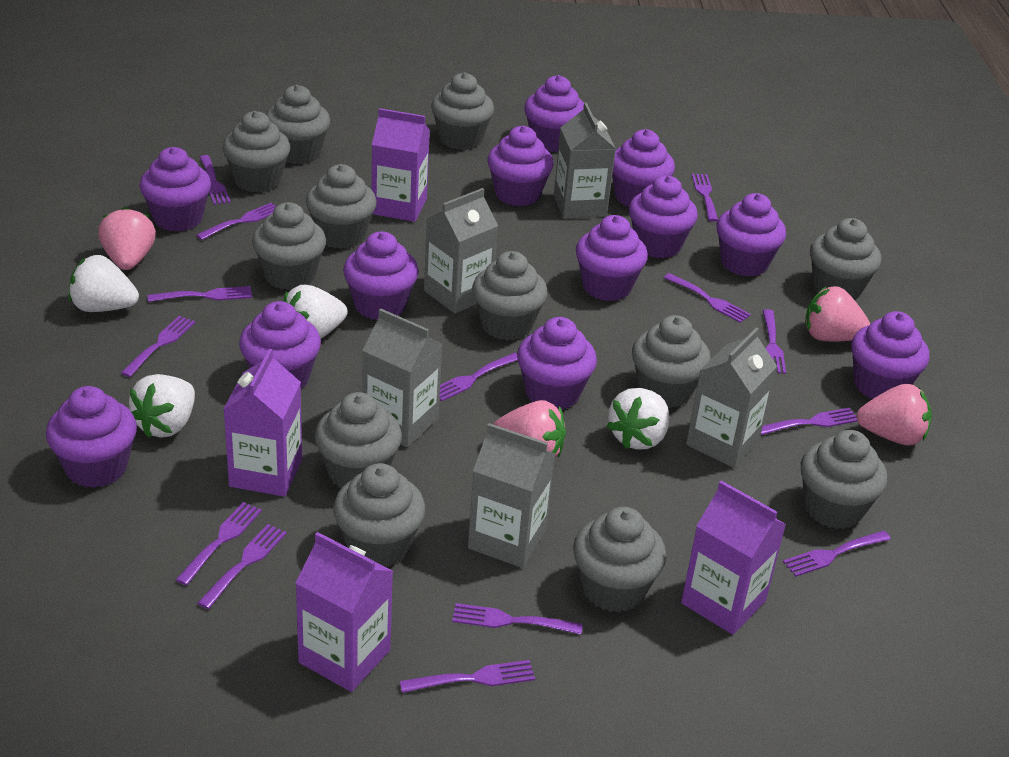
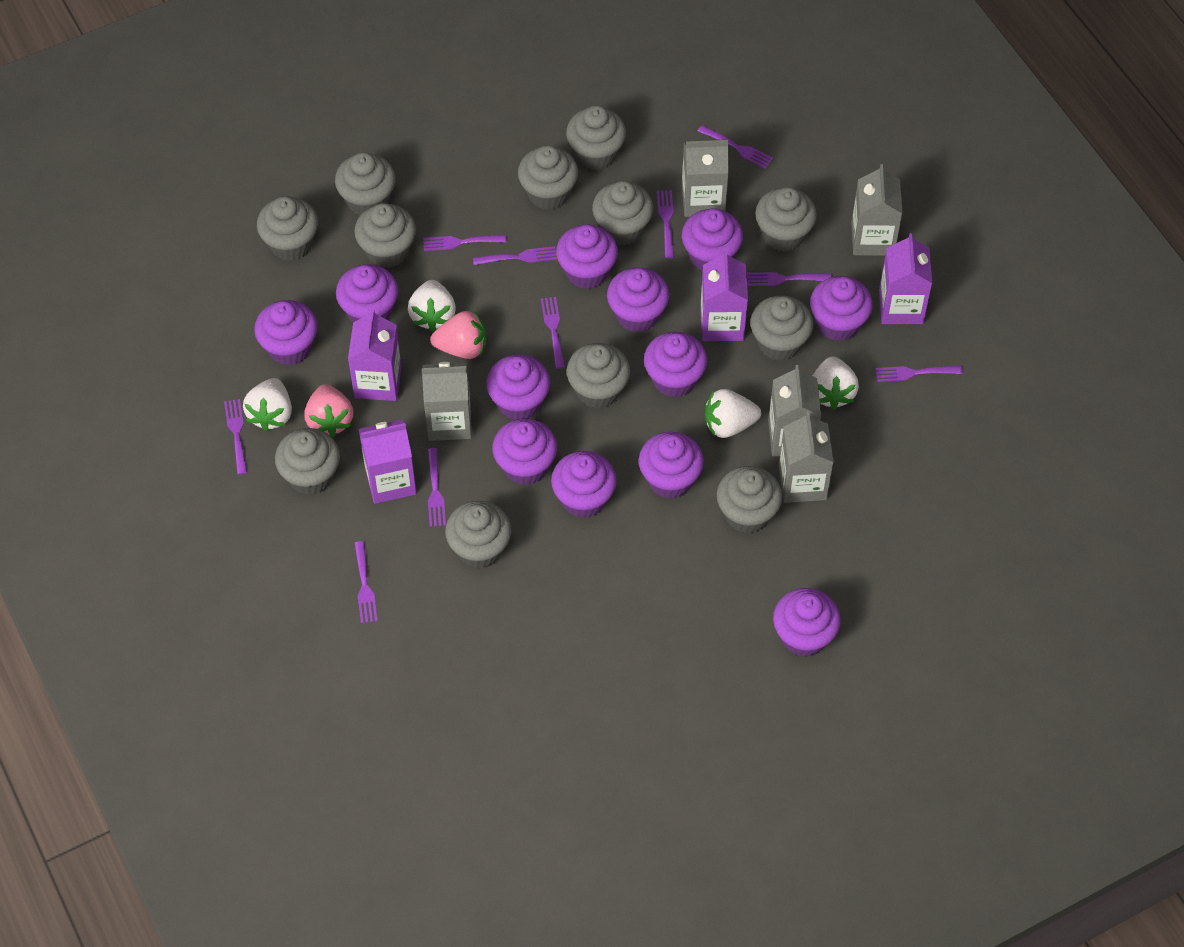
pink strawberry: 4 -> 2
purple fork: 14 -> 10

